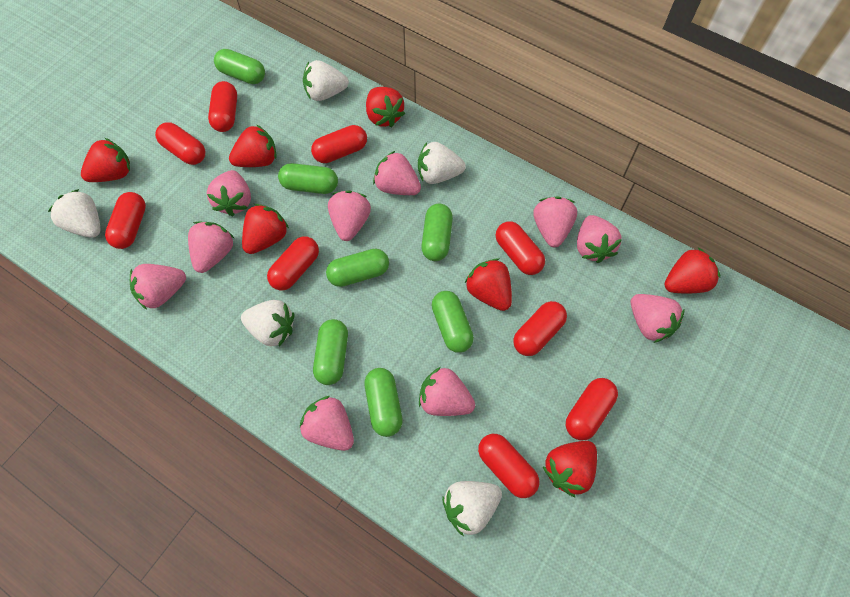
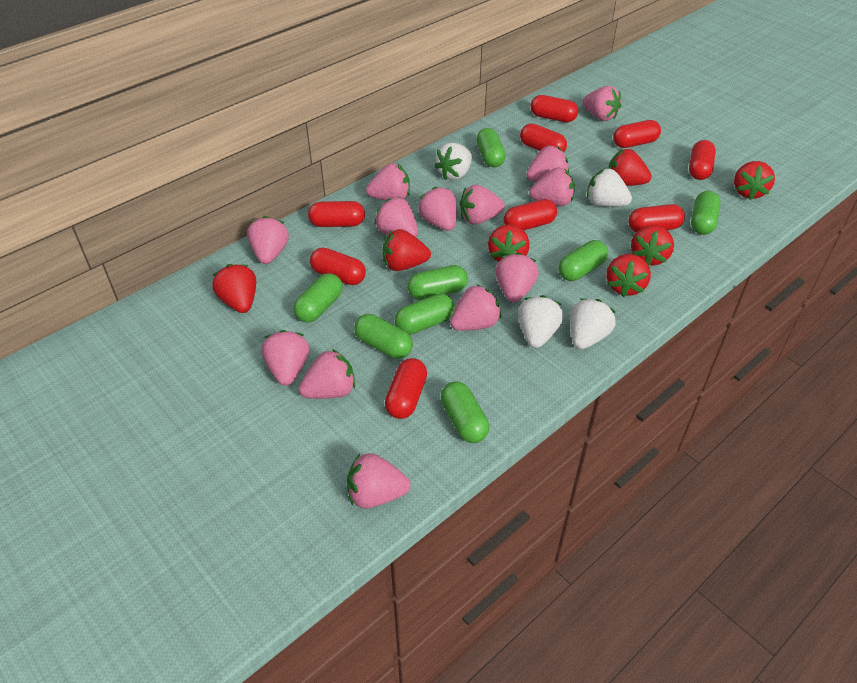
green capsule: 7 -> 8
pink strawberry: 10 -> 13
white strawberry: 5 -> 4

